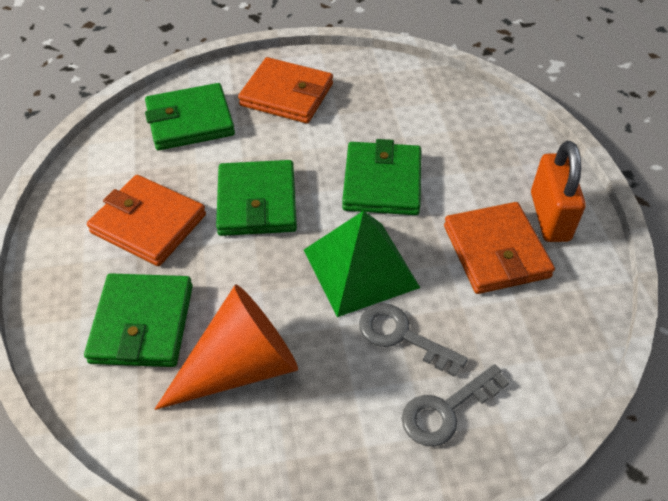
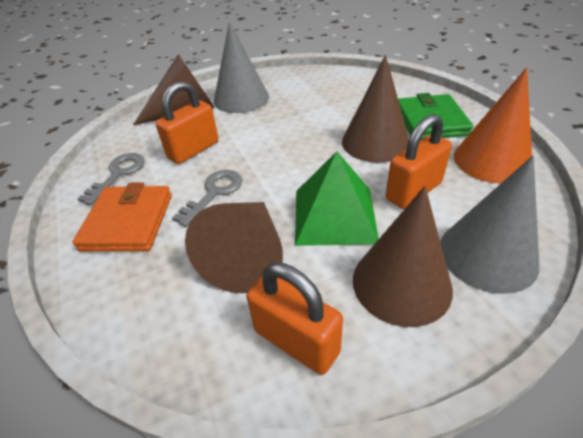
brown cone: 0 -> 4
green wallet: 4 -> 1
grey cone: 0 -> 2
orange padlock: 1 -> 3
orange wallet: 3 -> 1

